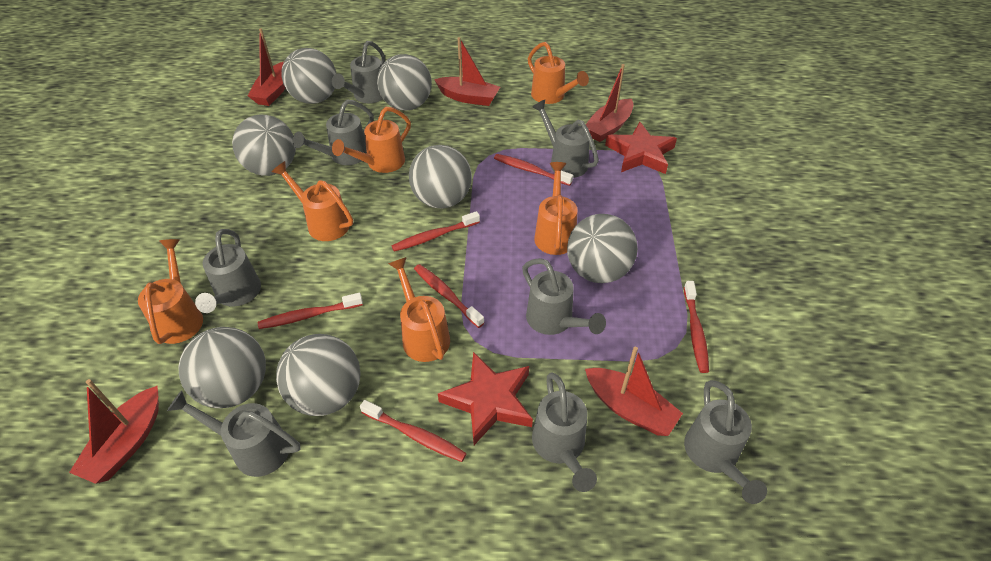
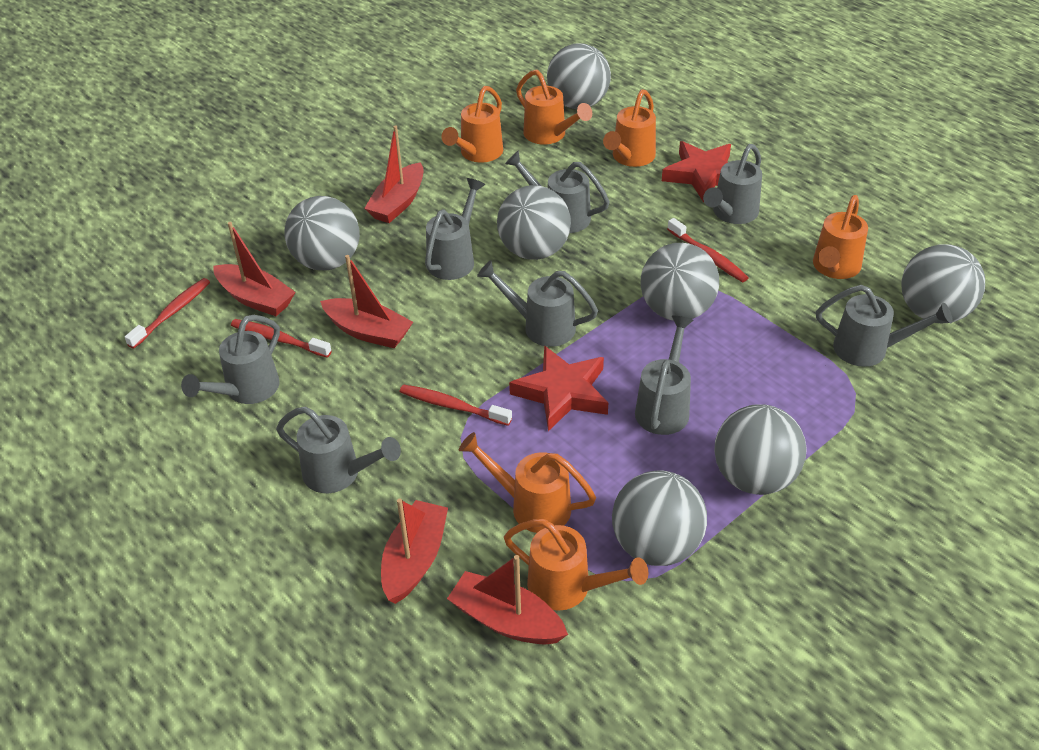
red toothbrush: 6 -> 4

